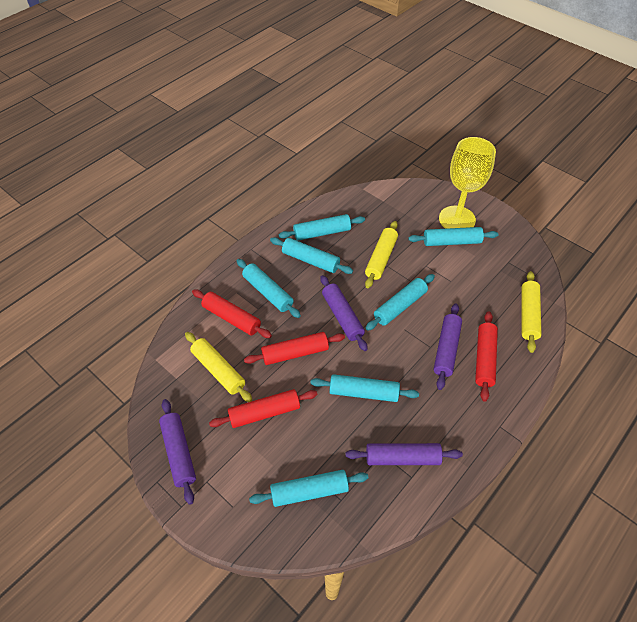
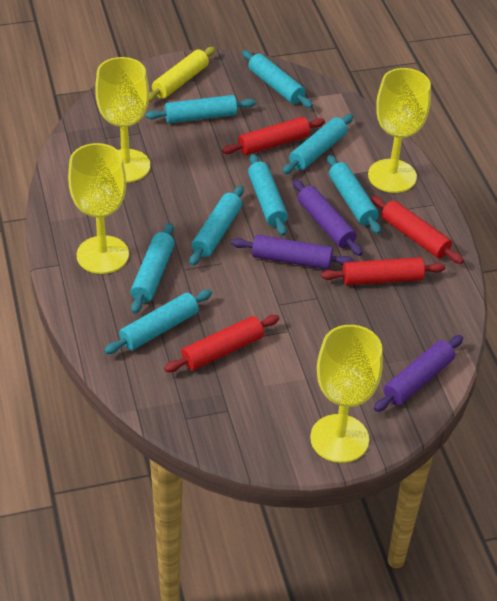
purple rolling pin: 4 -> 3
turquoise rolling pin: 7 -> 8
yellow goblet: 1 -> 4
yellow rolling pin: 3 -> 1

